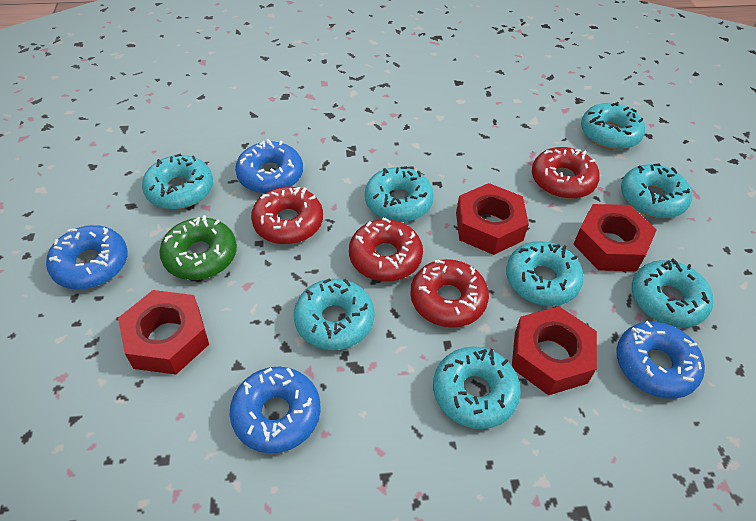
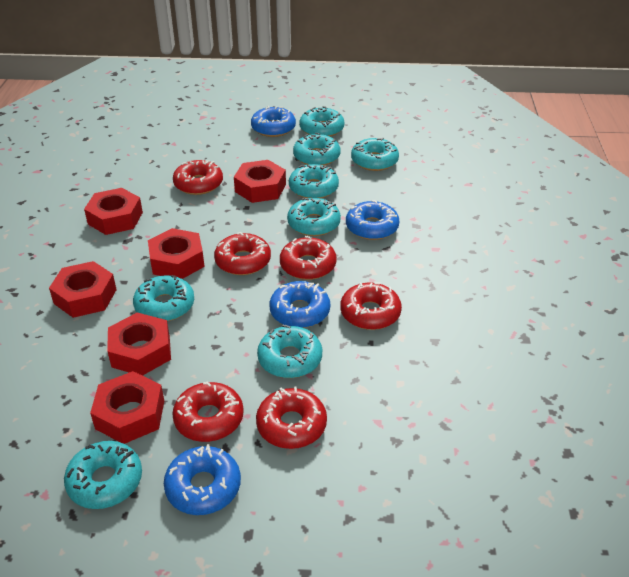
green donut: 1 -> 0
red donut: 4 -> 6
red nut: 4 -> 6

